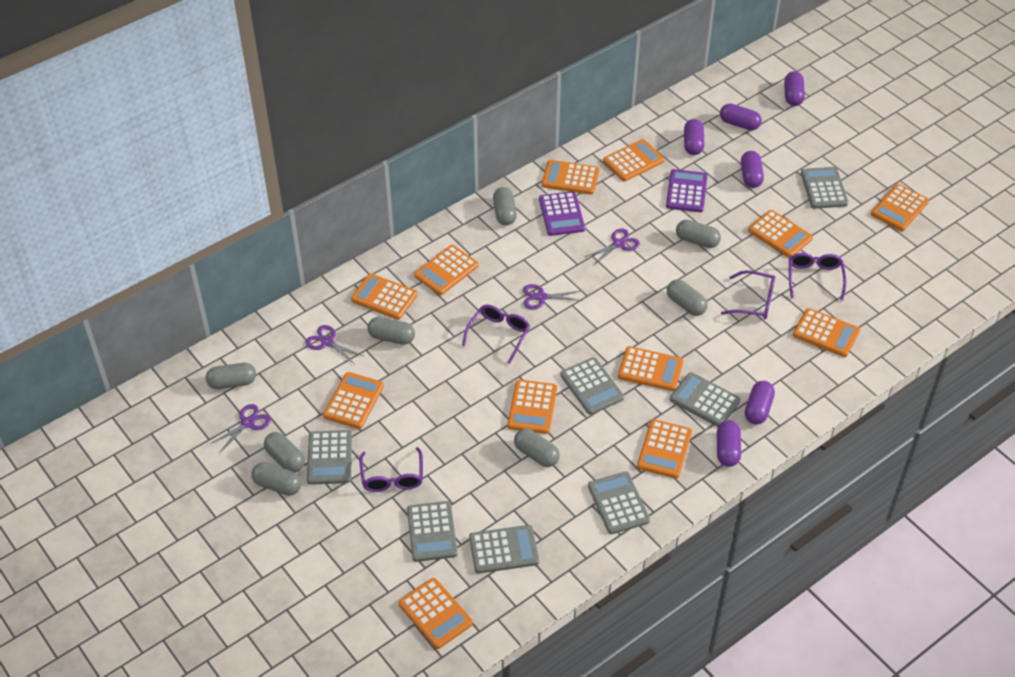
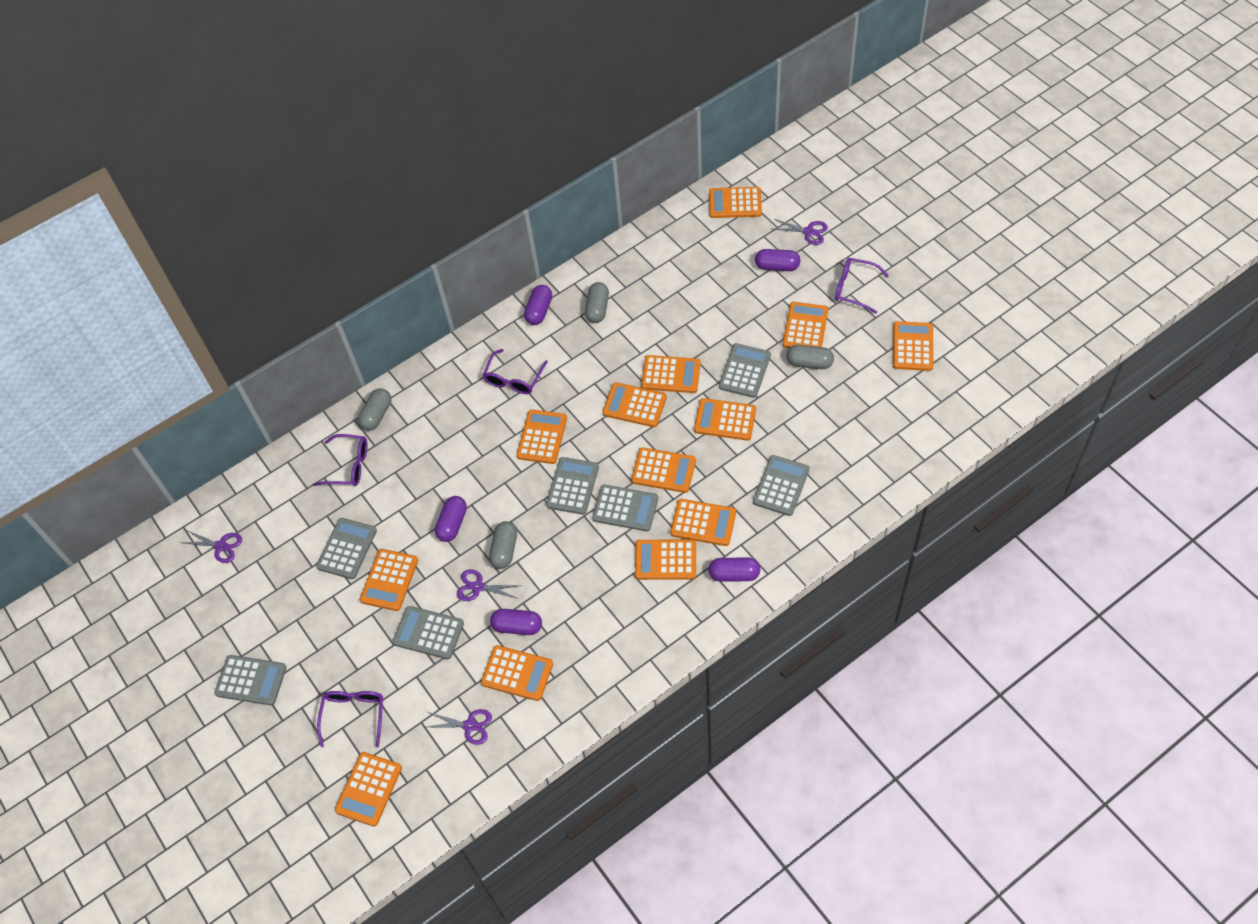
grey capsule: 8 -> 4
orange calculator: 12 -> 13
purple calculator: 2 -> 0
purple capsule: 6 -> 5

